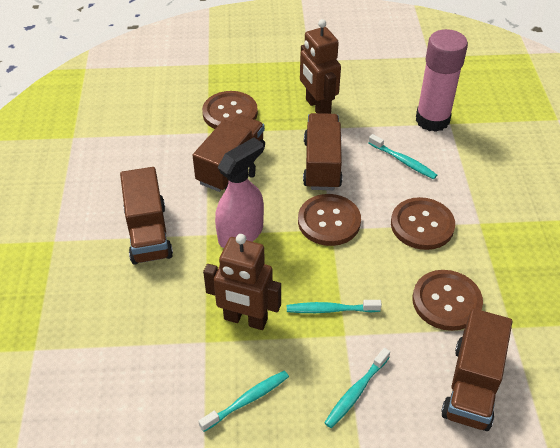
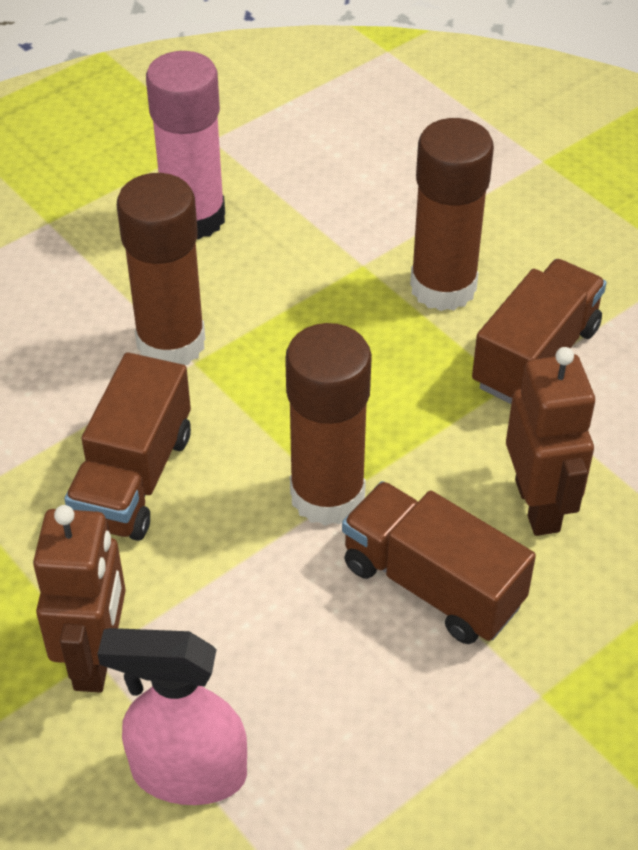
brown button: 4 -> 0
brown glue stick: 0 -> 3
brown truck: 4 -> 3
turquoise toothbrush: 4 -> 0

